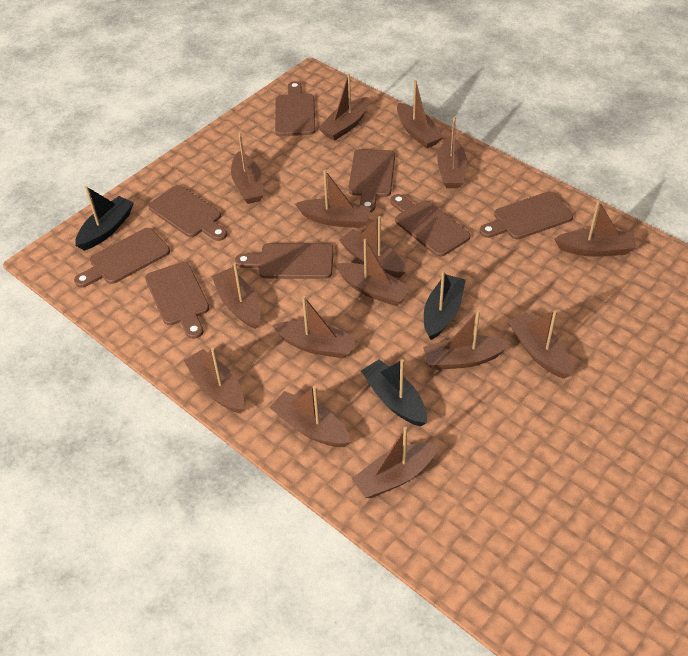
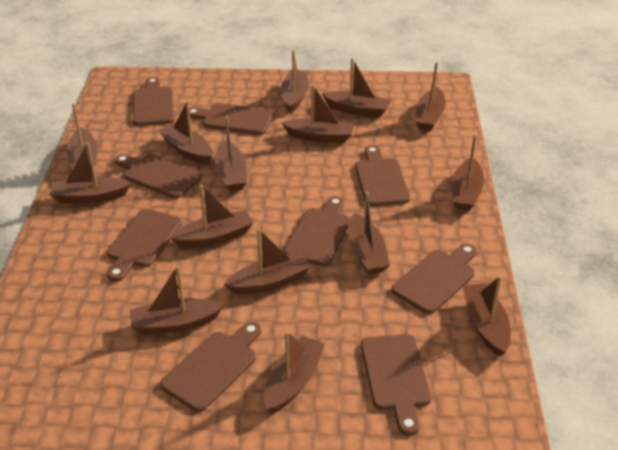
black boat: 3 -> 0
brown cutting board: 8 -> 9

